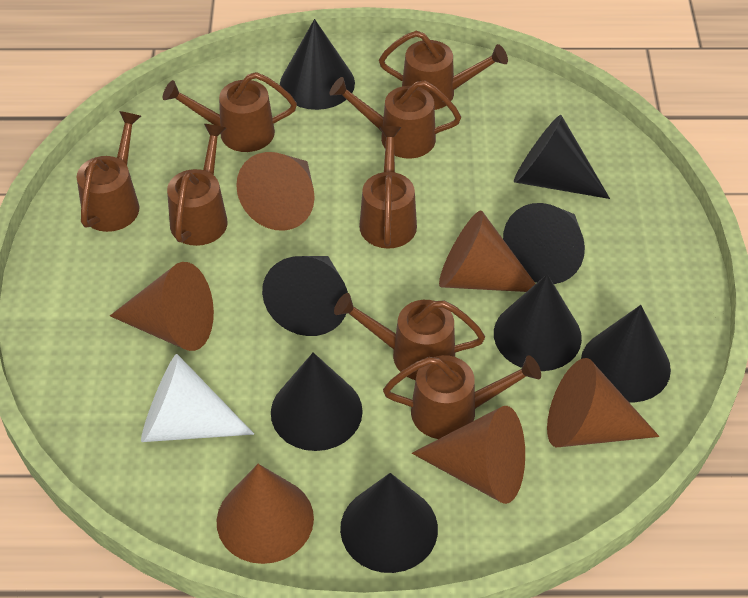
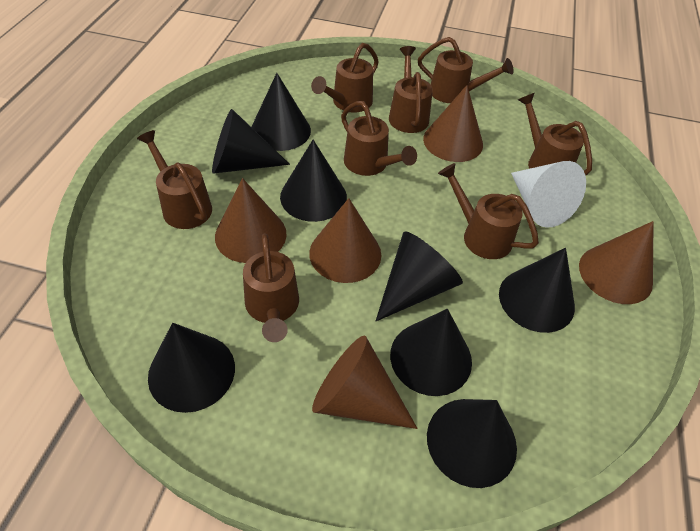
brown cone: 6 -> 5

